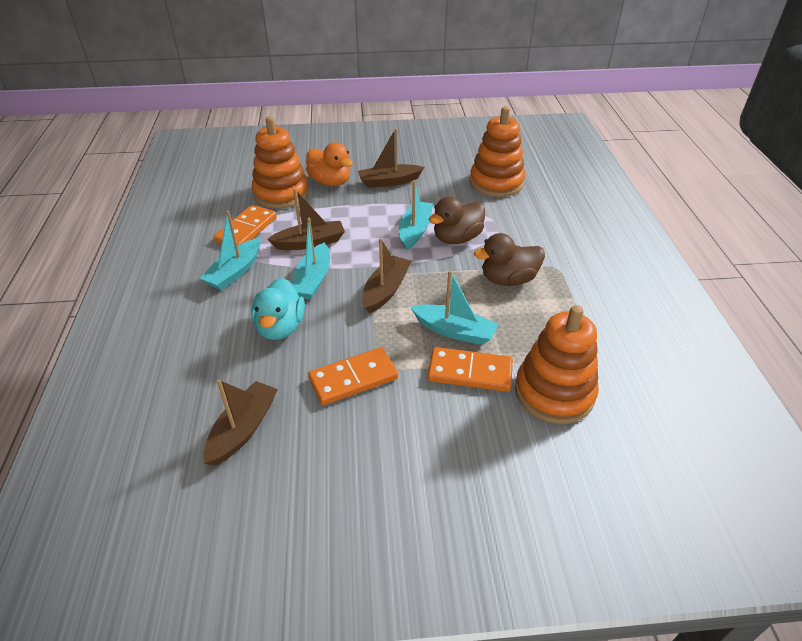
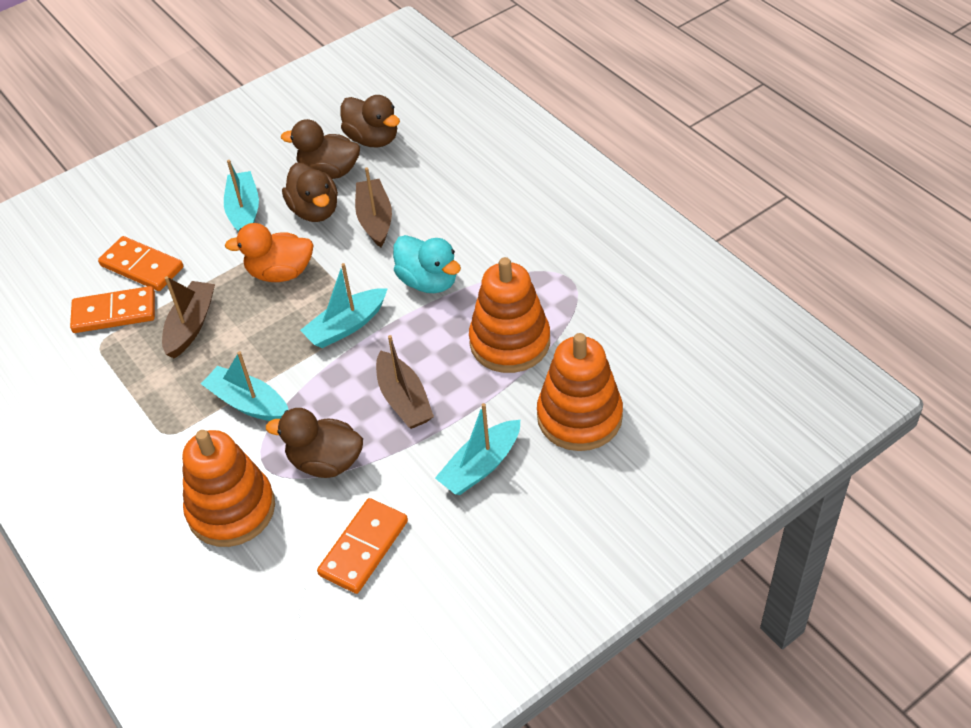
brown boat: 4 -> 3
brown duck: 2 -> 4

